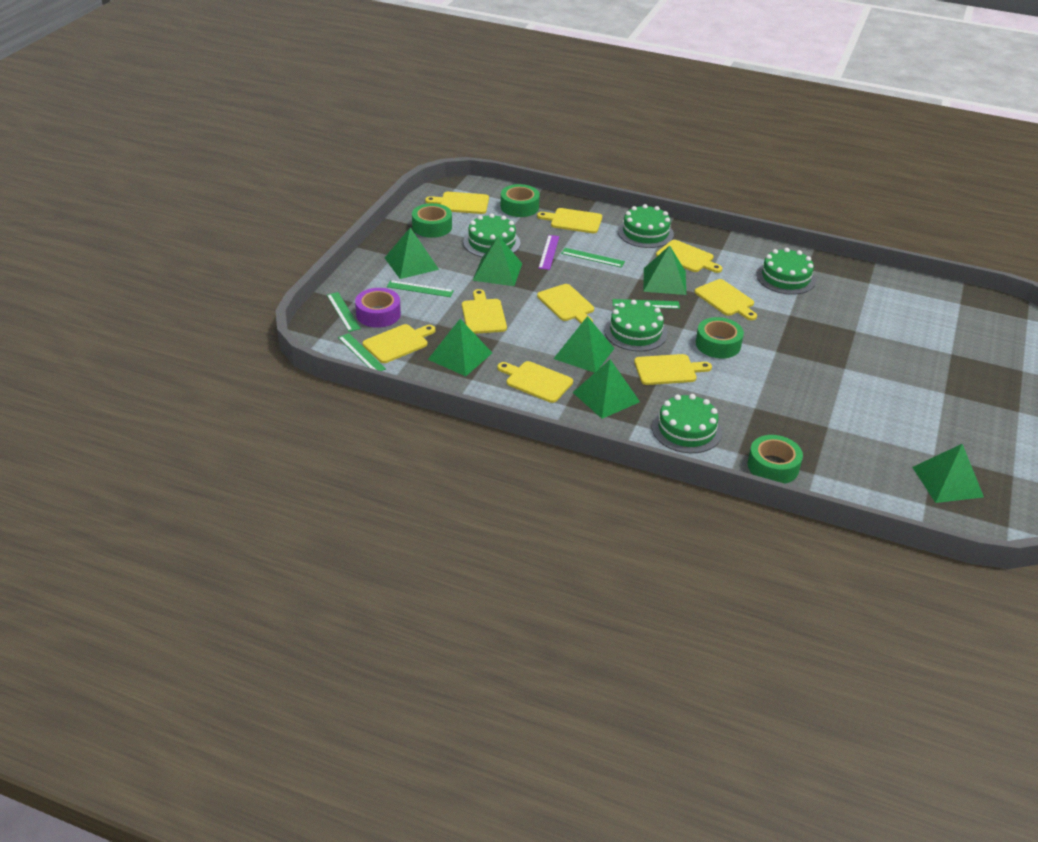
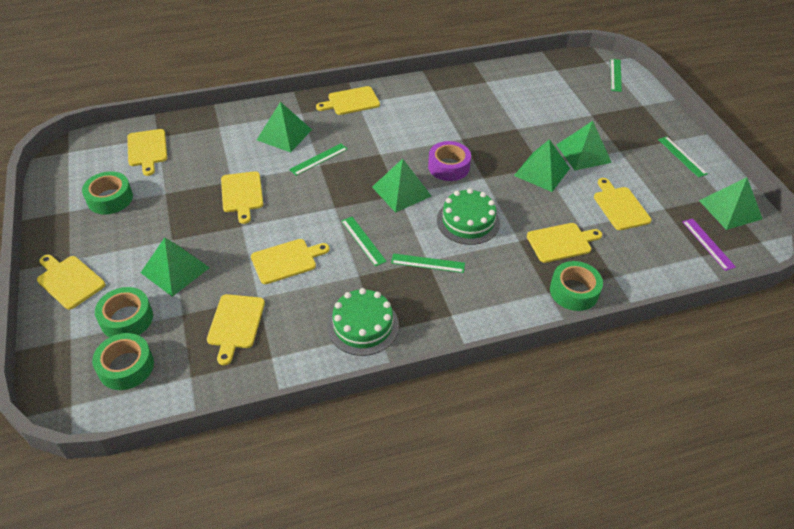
green cake: 5 -> 2
green pyramid: 7 -> 6
yellow cutting board: 9 -> 8

